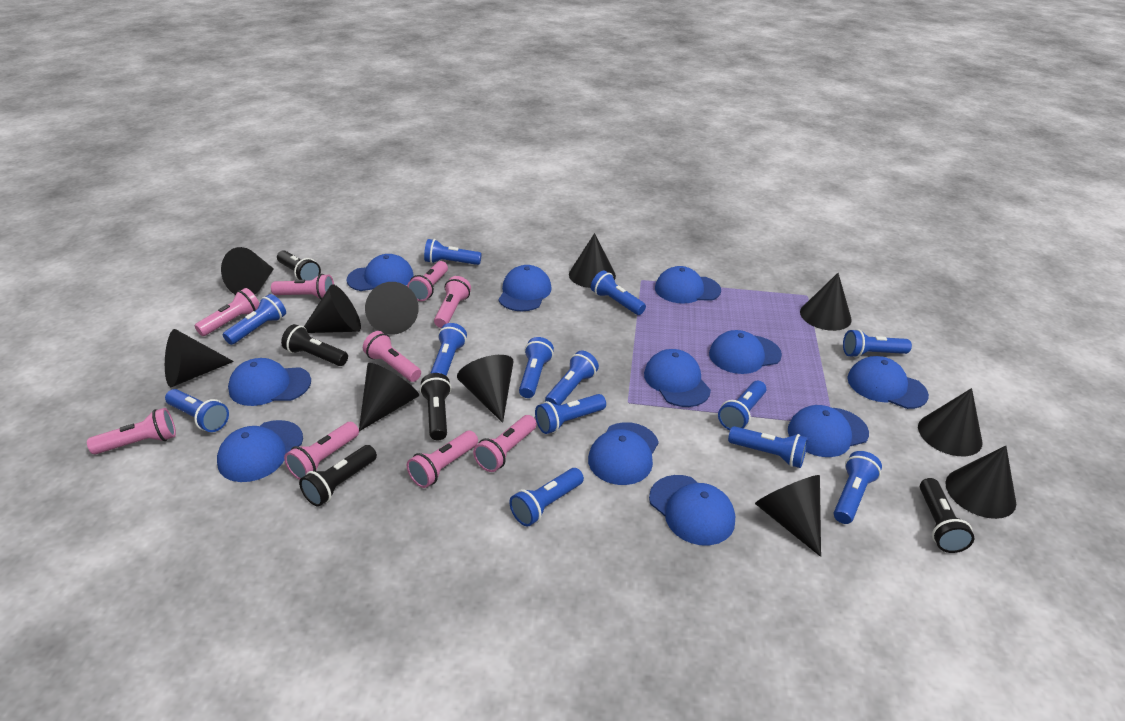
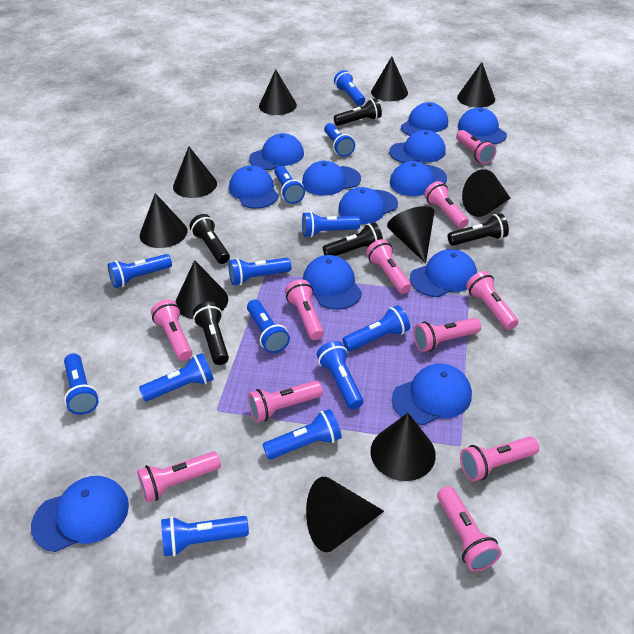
black cone: 11 -> 10
blue cap: 11 -> 12
pink flashlight: 9 -> 11

